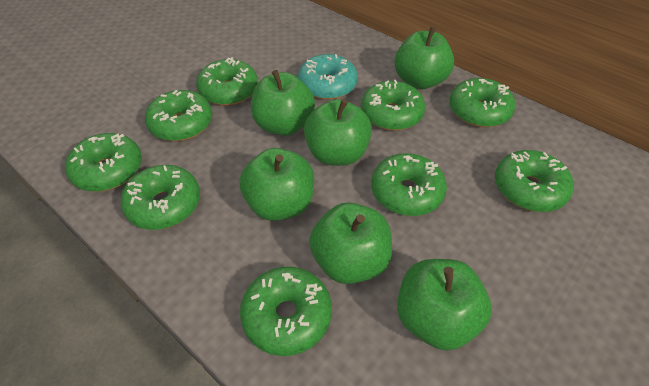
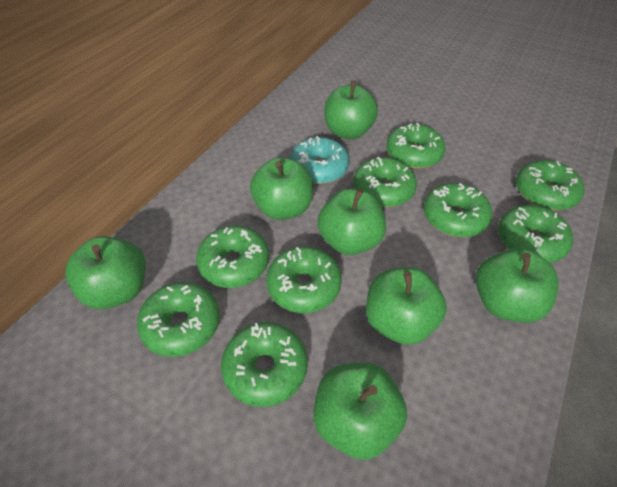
green apple: 6 -> 7

